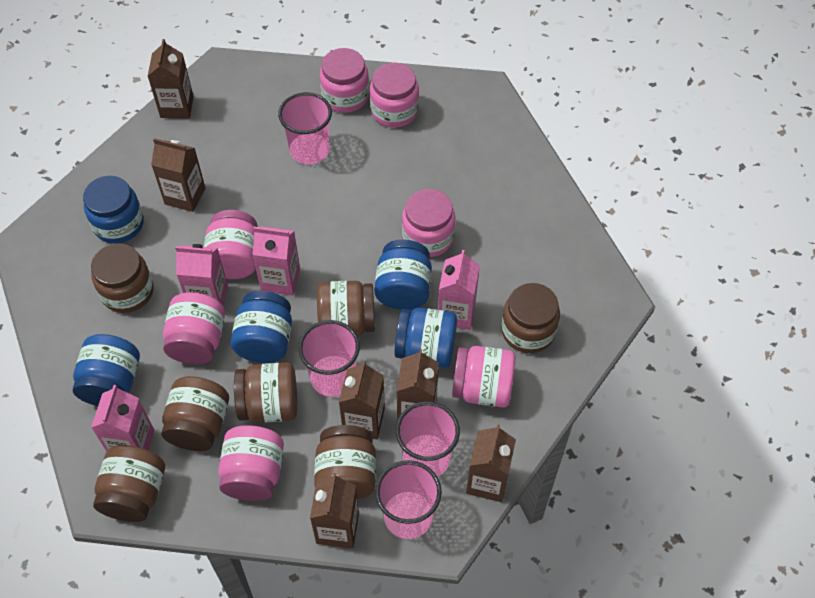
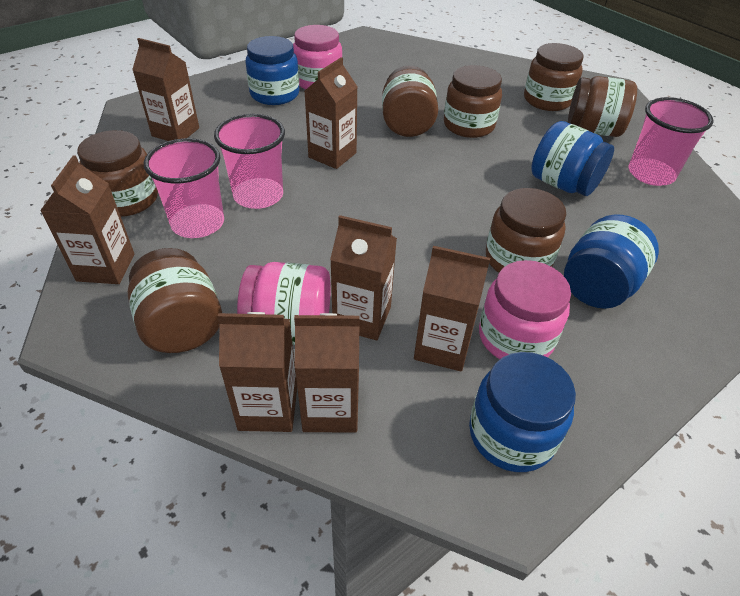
blue jar: 5 -> 4
brown carton: 6 -> 7
pink carton: 4 -> 0
pink cup: 4 -> 3
pink jar: 7 -> 3

